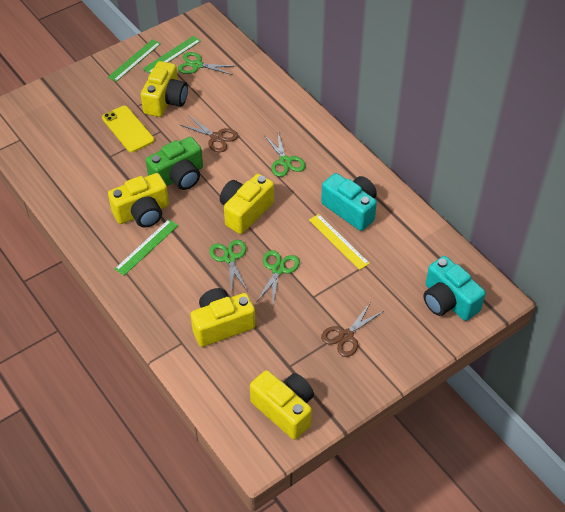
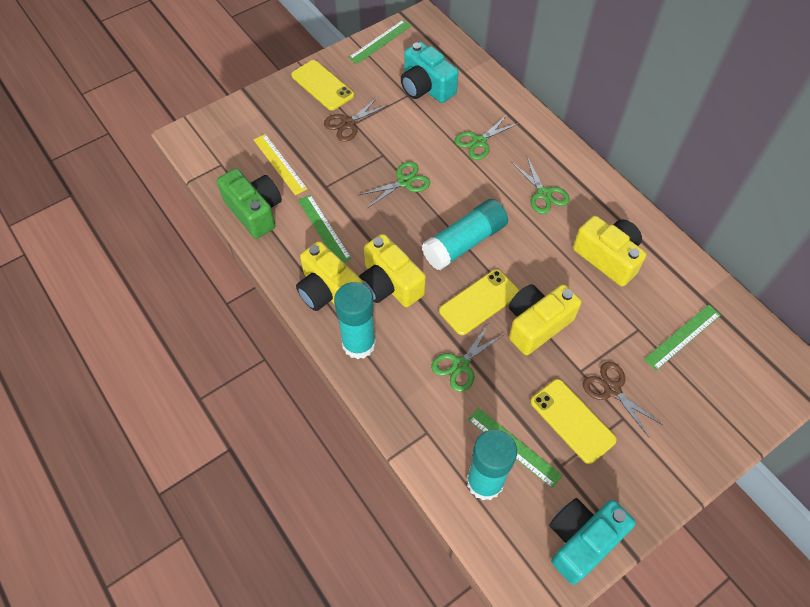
green ruler: 3 -> 4
turquoise glue stick: 0 -> 3
yellow camera: 5 -> 4
yellow phone: 1 -> 3

